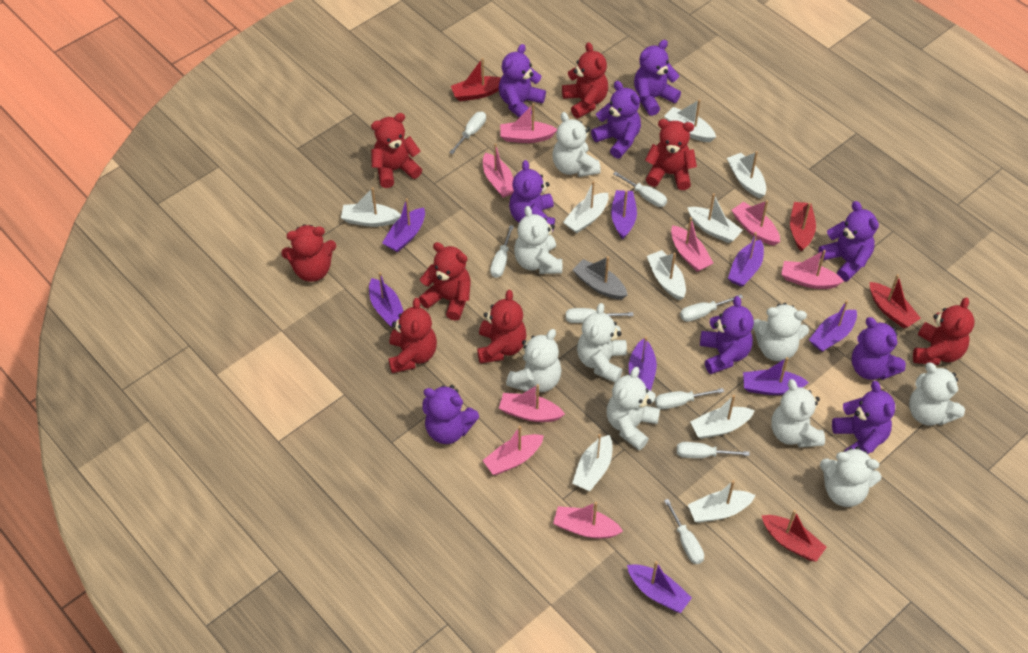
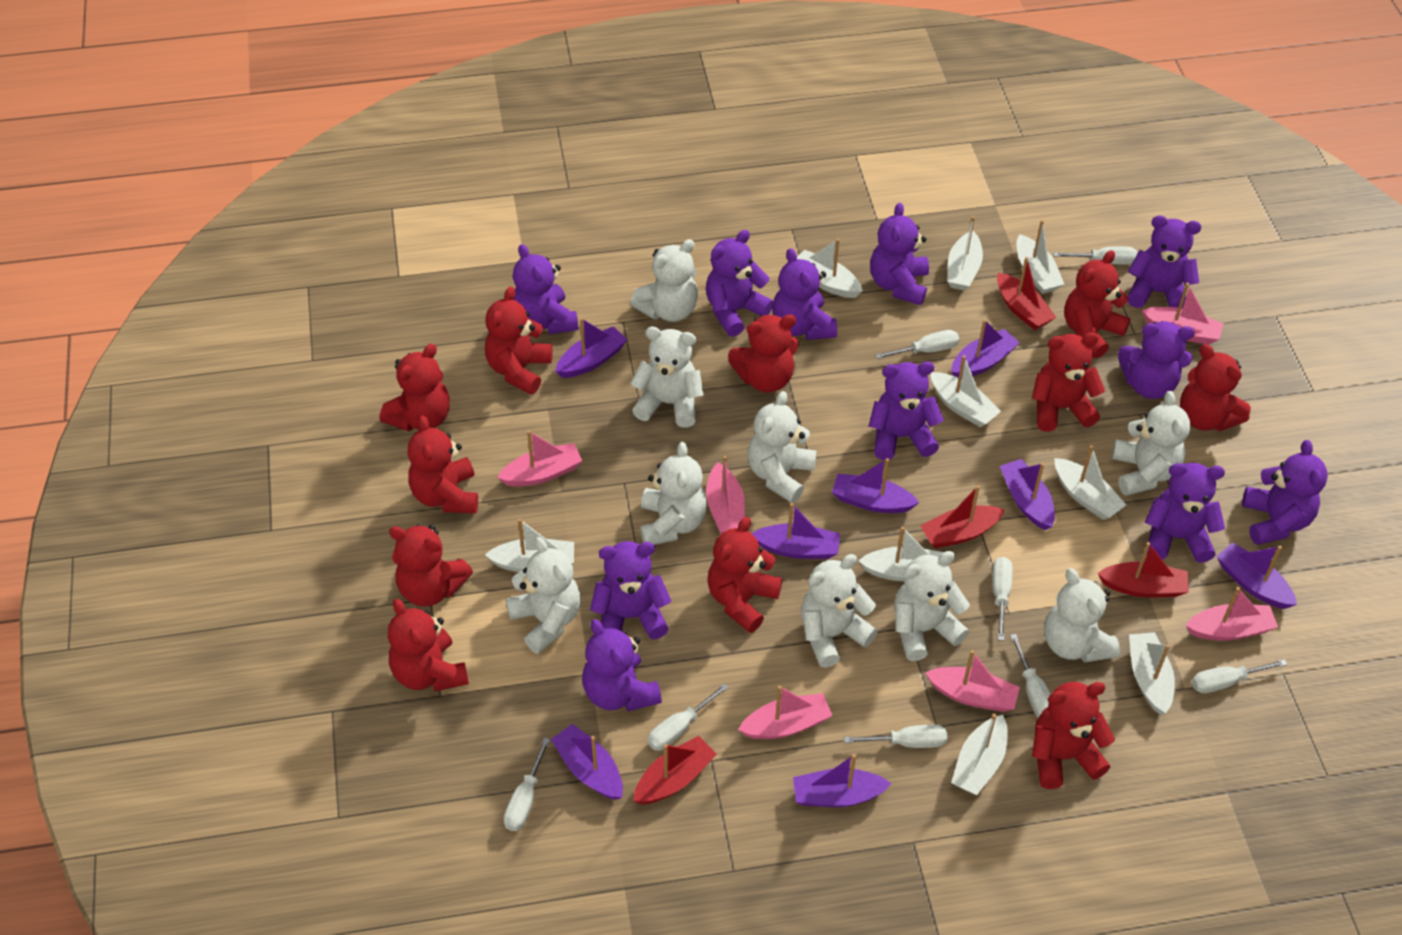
grey boat: 1 -> 0
pink boat: 8 -> 6
purple teddy bear: 9 -> 11
red teddy bear: 8 -> 11

